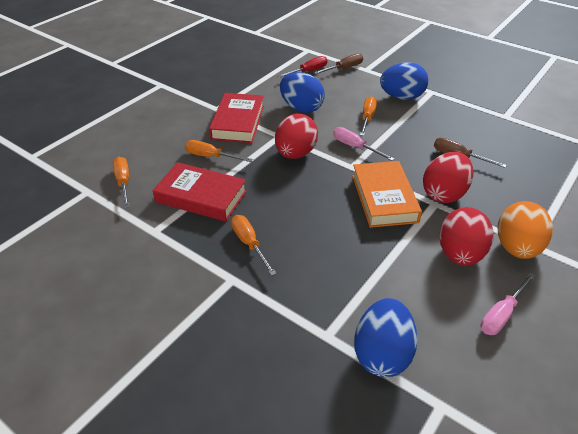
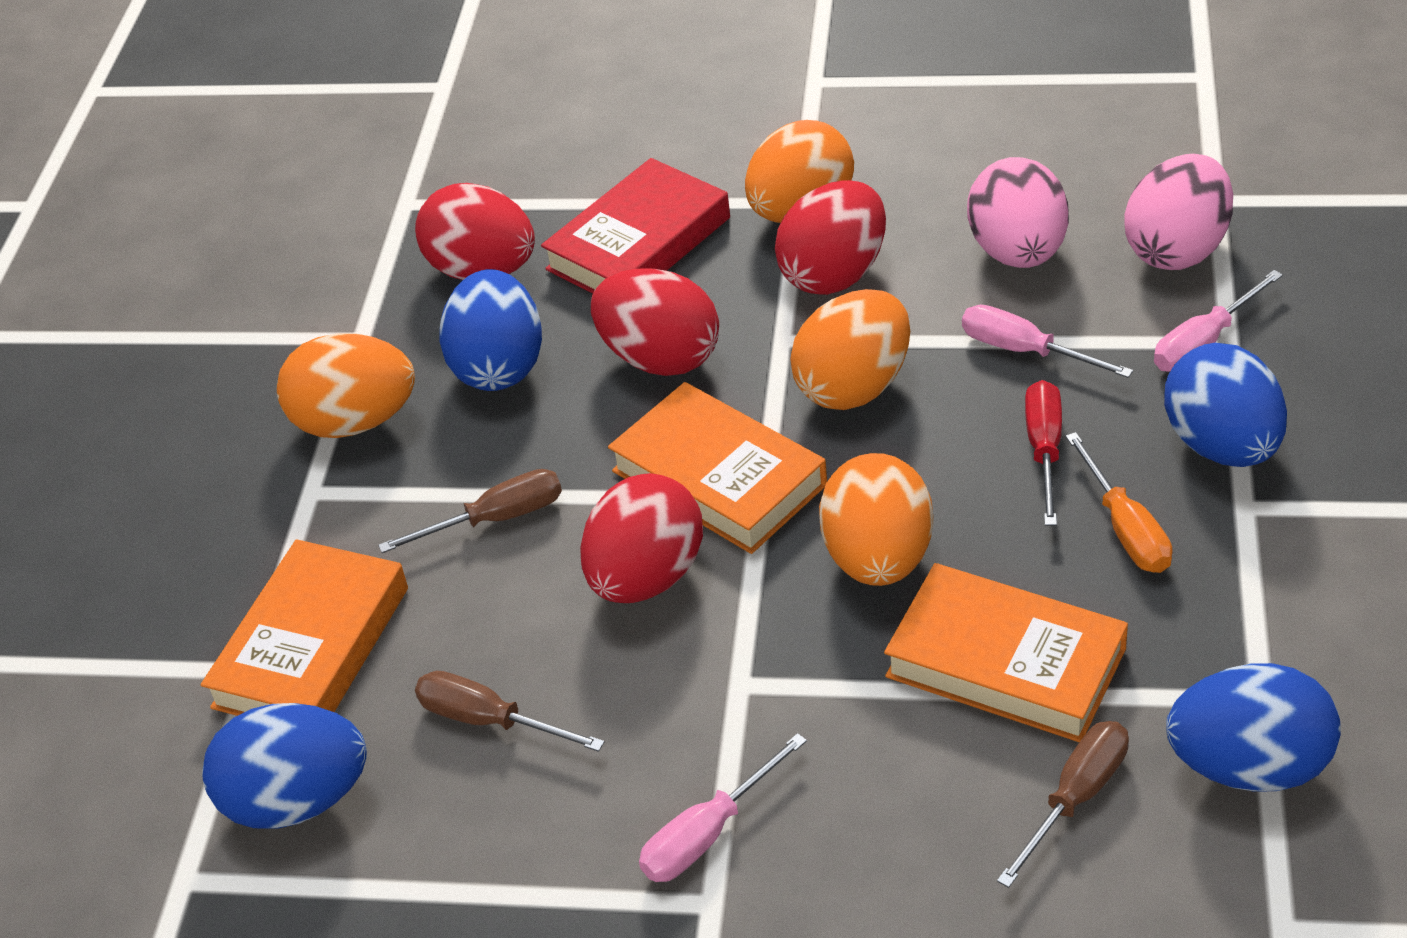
blue egg: 3 -> 4
brown screwdriver: 2 -> 3
orange book: 1 -> 3
orange egg: 1 -> 4
orange screwdriver: 4 -> 1
pink egg: 0 -> 2
pink screwdriver: 2 -> 3
red book: 2 -> 1
red egg: 3 -> 4

